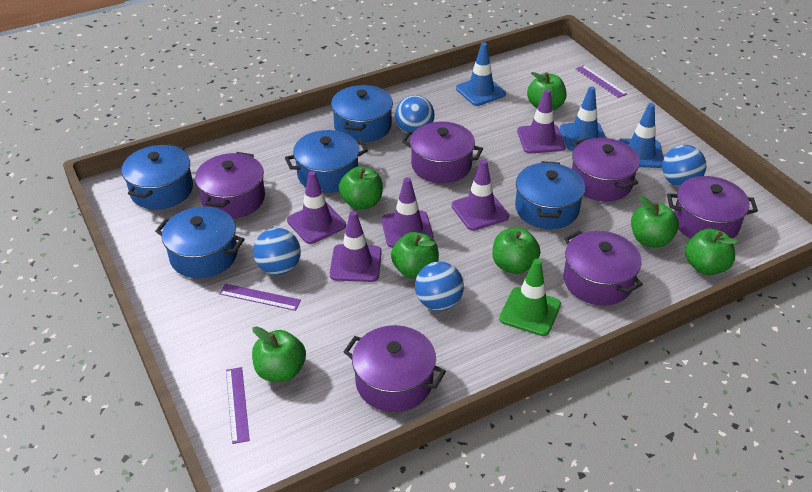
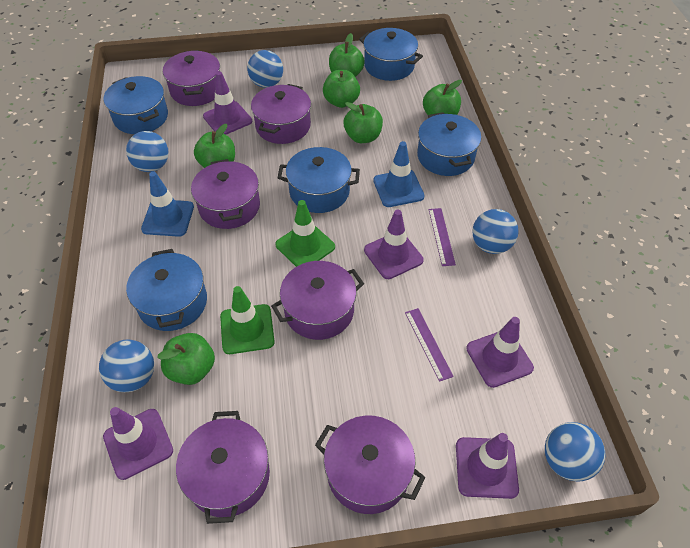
blue ball: 4 -> 5
blue traffic cone: 3 -> 2
green apple: 7 -> 6
green traffic cone: 1 -> 2
purple ruler: 3 -> 2

